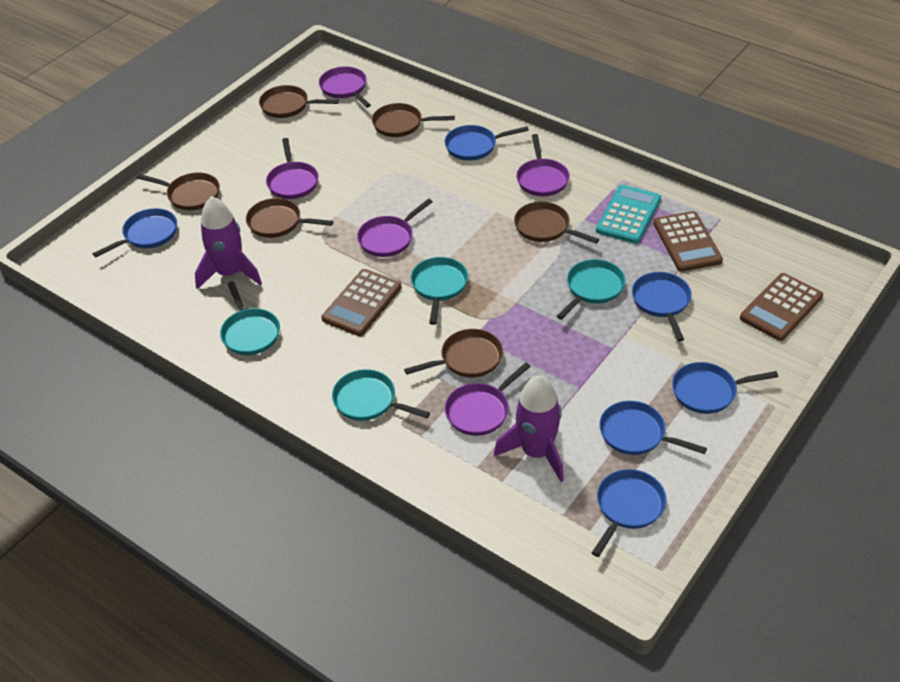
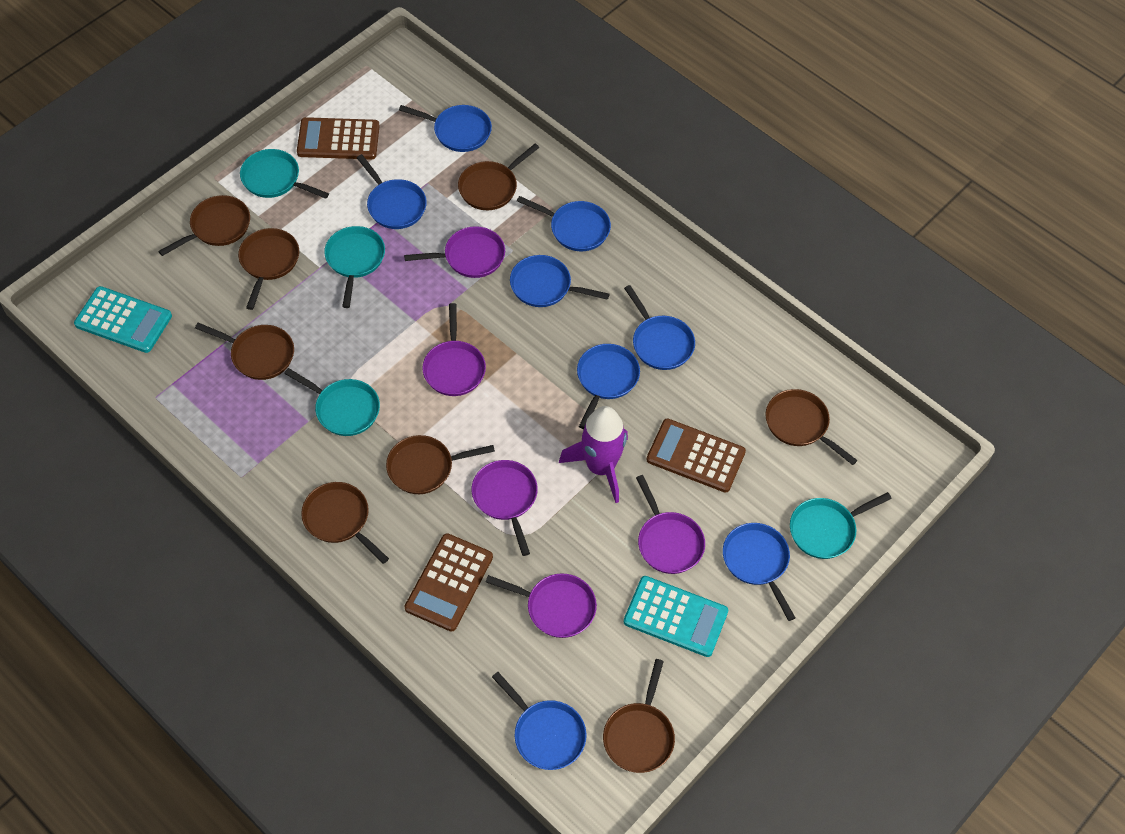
blue pan: 6 -> 8
brown pan: 6 -> 8
purple rocket: 2 -> 1
turquoise calculator: 1 -> 2

